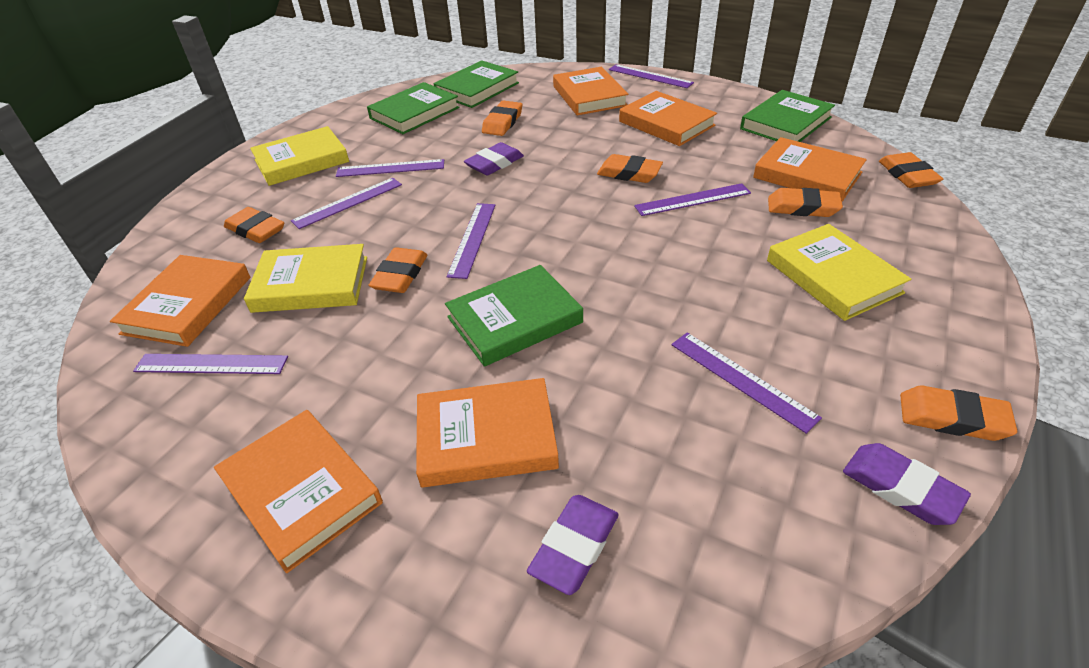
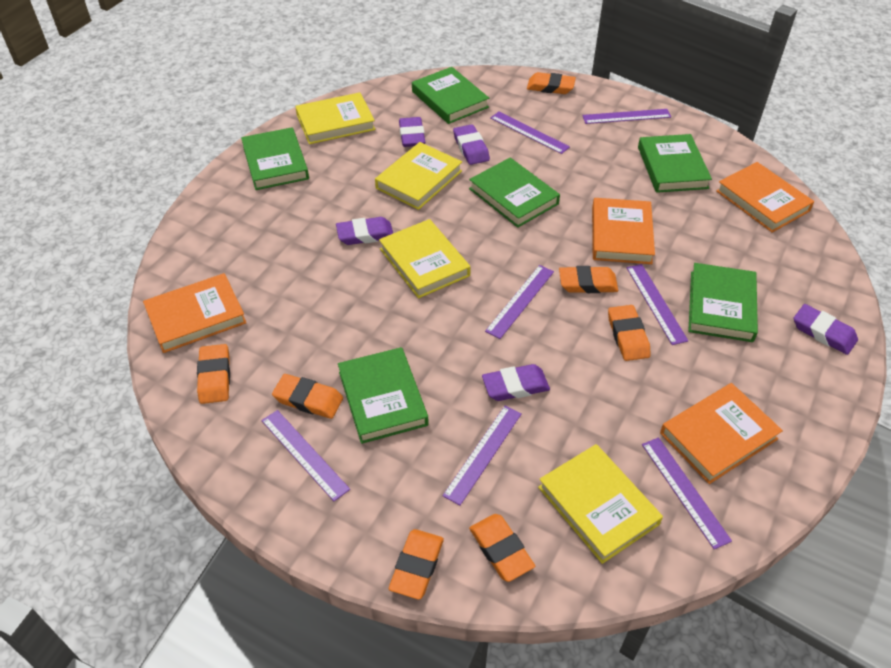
green book: 4 -> 6
orange book: 6 -> 4
purple eraser: 3 -> 5
yellow book: 3 -> 4

